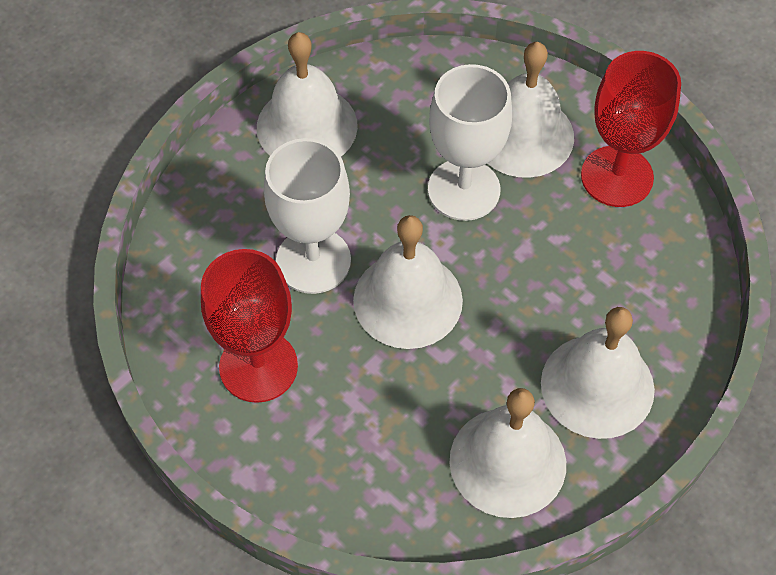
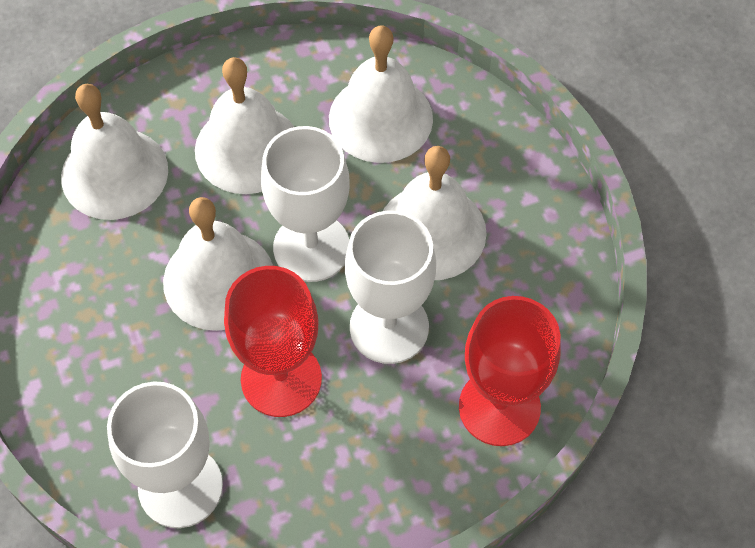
white goblet: 2 -> 3

